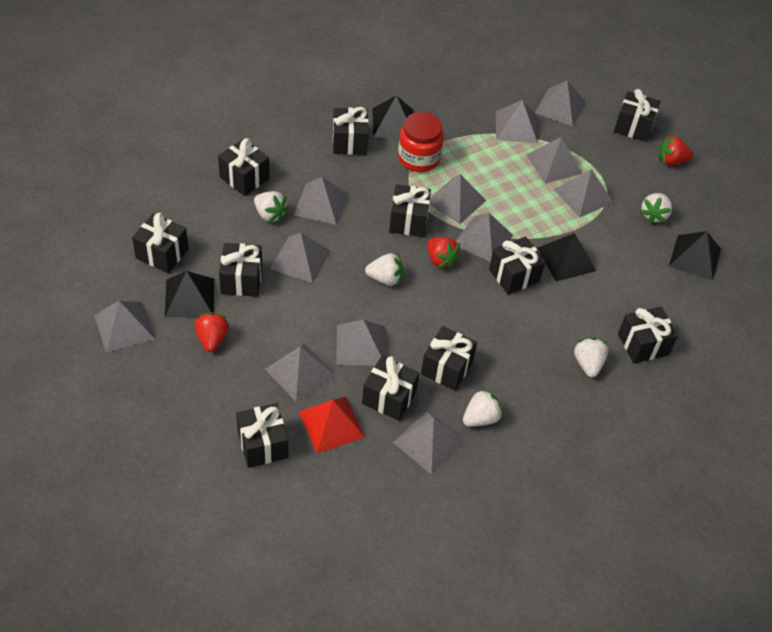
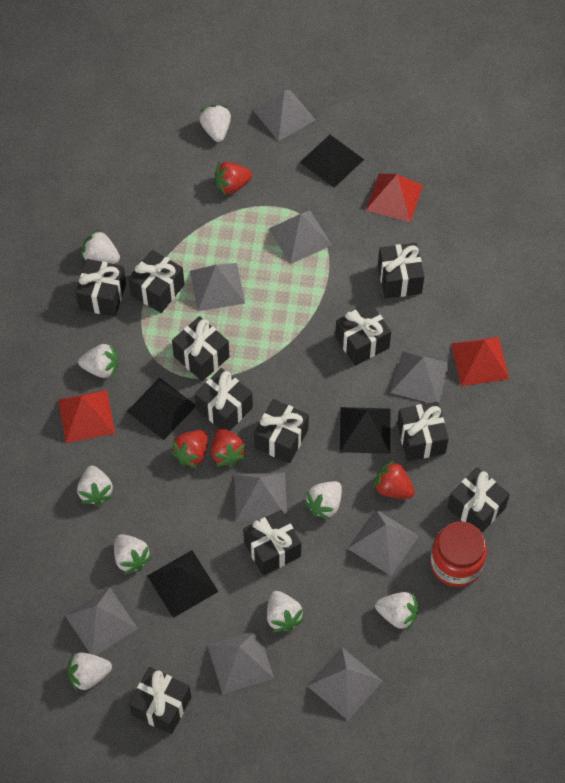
grey pyramid: 12 -> 9
red pyramid: 1 -> 3
red strawberry: 3 -> 4
white strawberry: 5 -> 9

